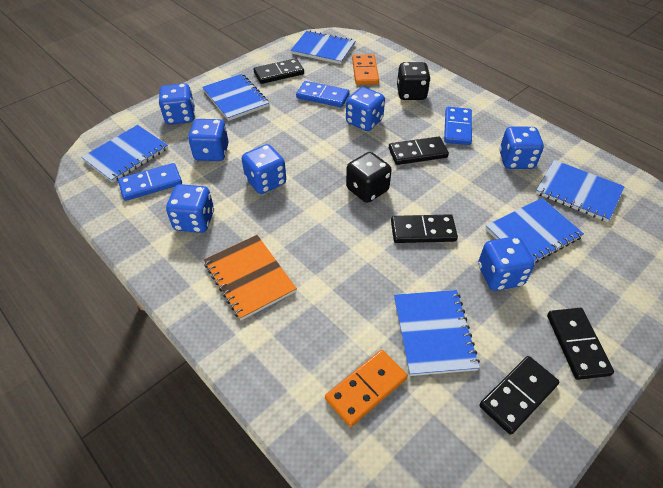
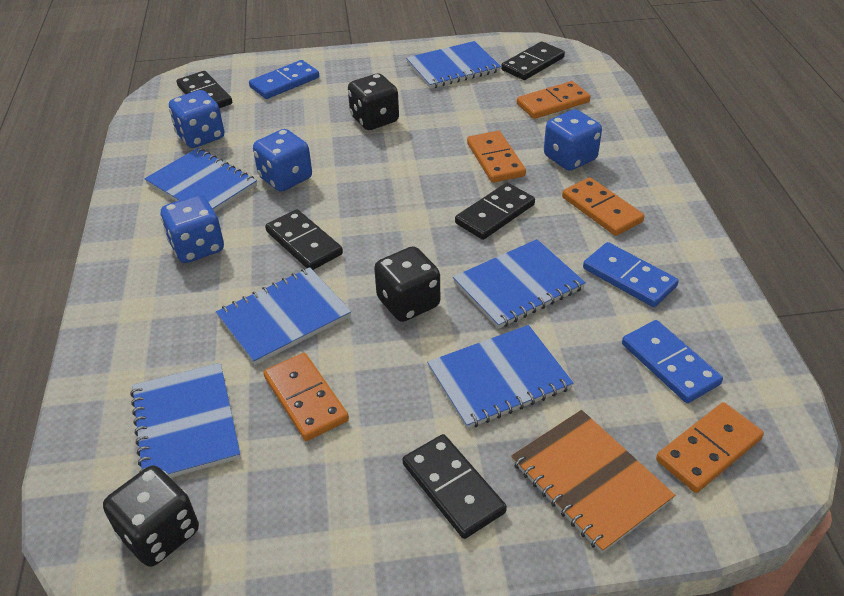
black dice: 2 -> 3
blue dice: 7 -> 4
orange domino: 2 -> 5

